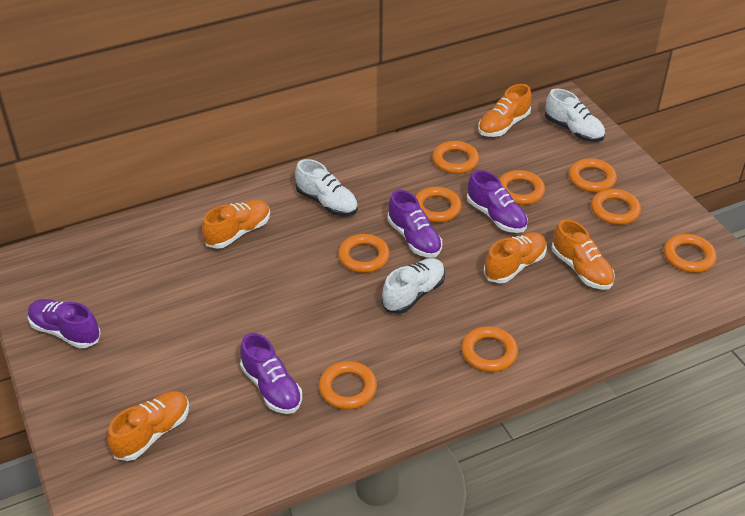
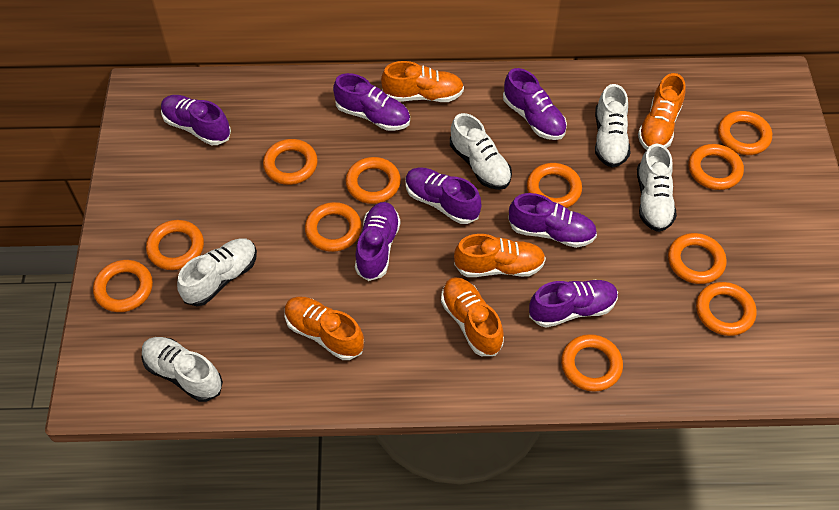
orange ring: 9 -> 11
purple shoe: 4 -> 7
white shoe: 3 -> 5

